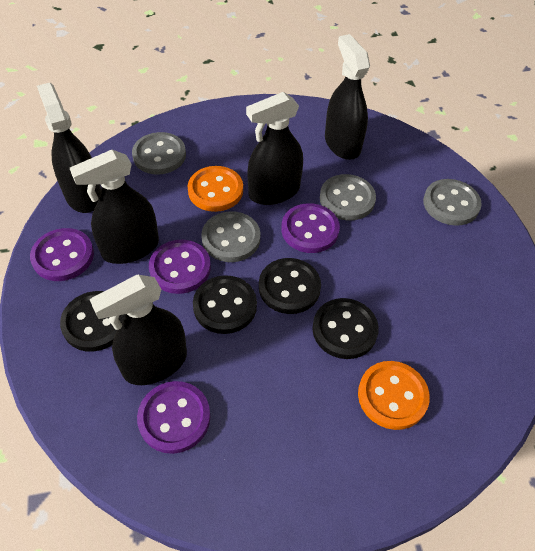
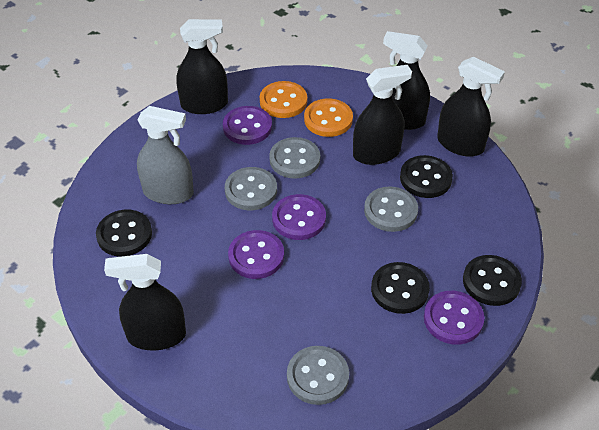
grey spray bottle: 0 -> 1

